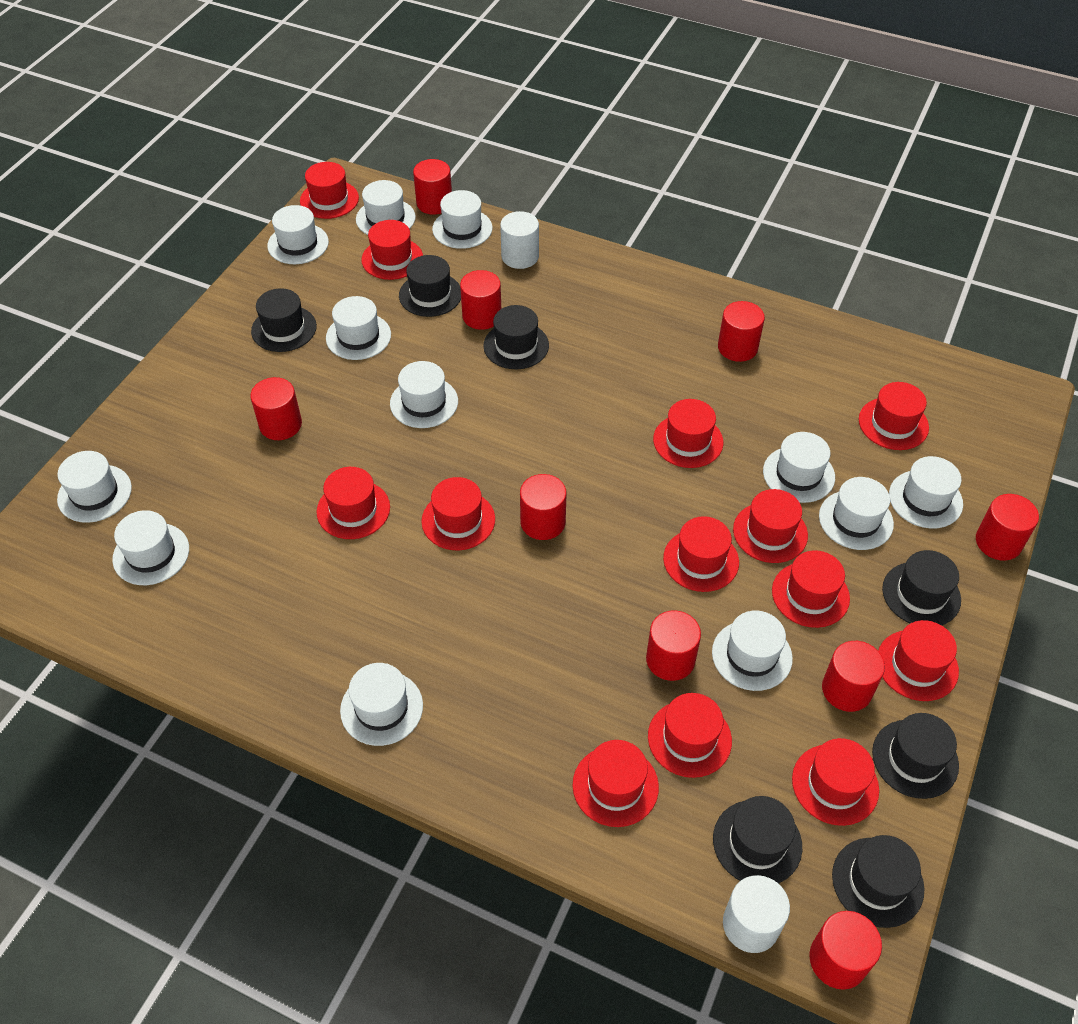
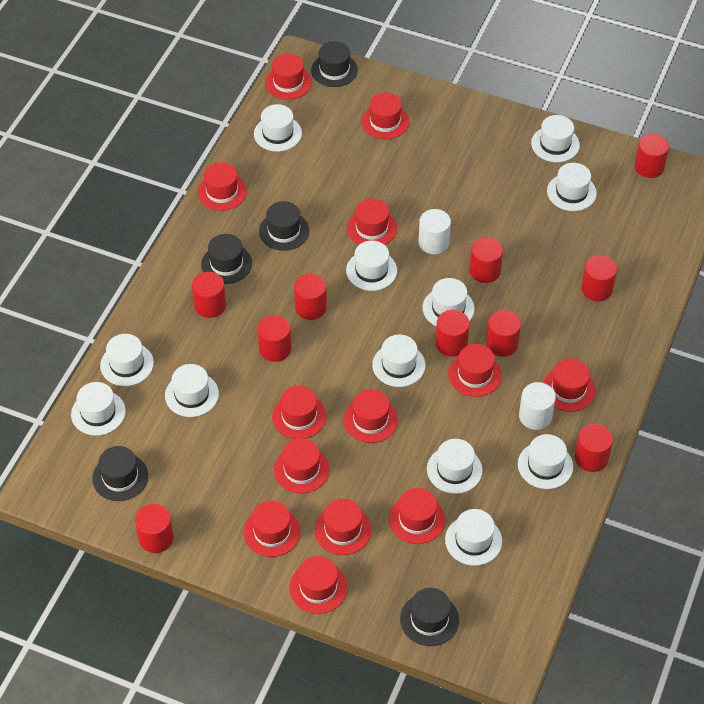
black hat: 7 -> 5
red cylinder: 9 -> 10

